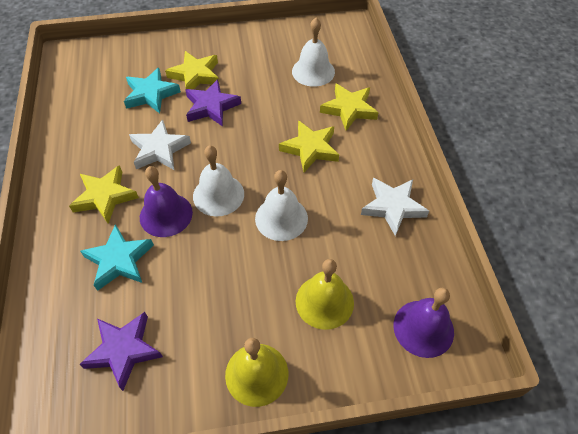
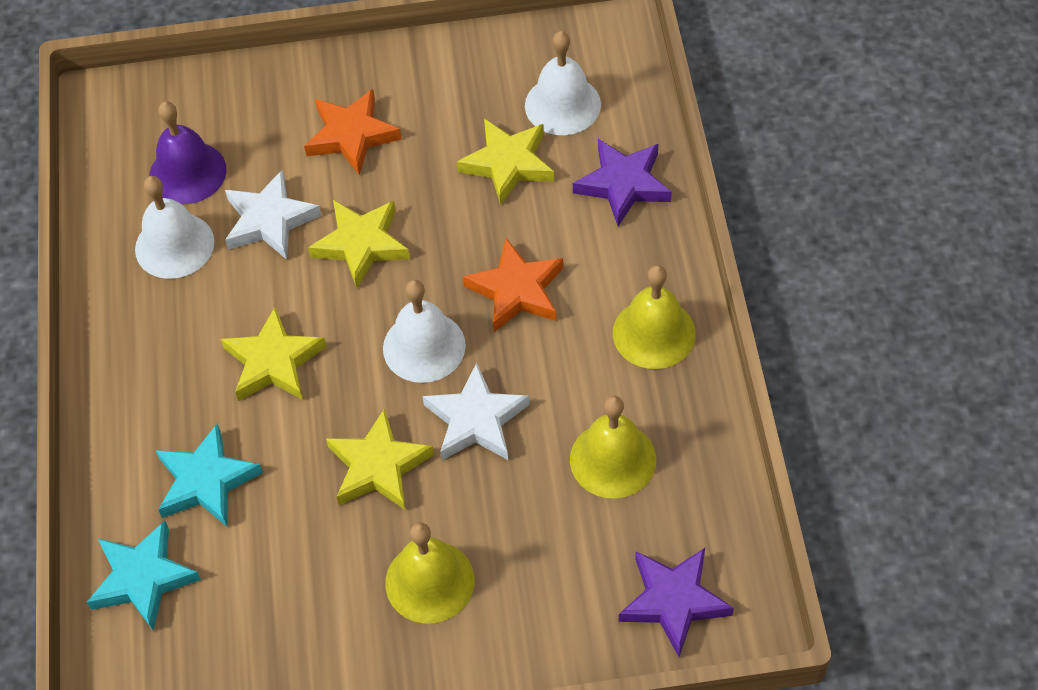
orange star: 0 -> 2
purple bell: 2 -> 1
yellow bell: 2 -> 3

